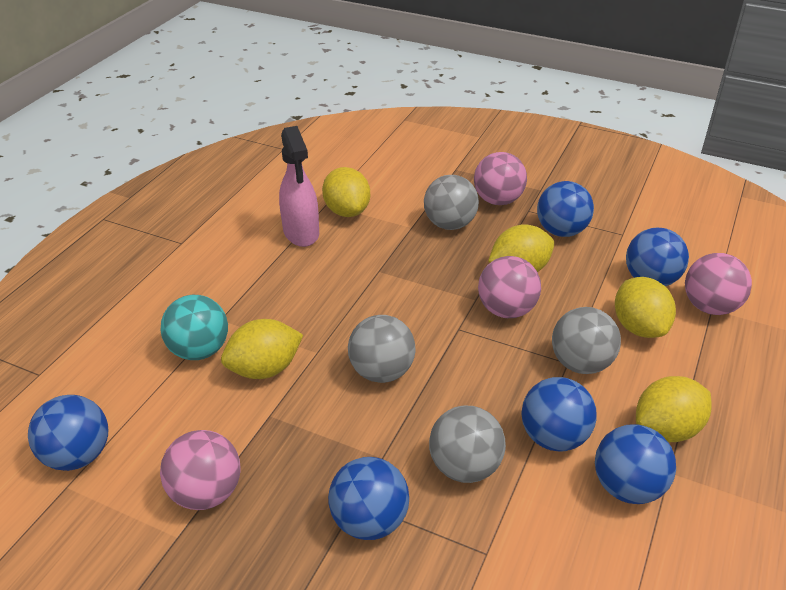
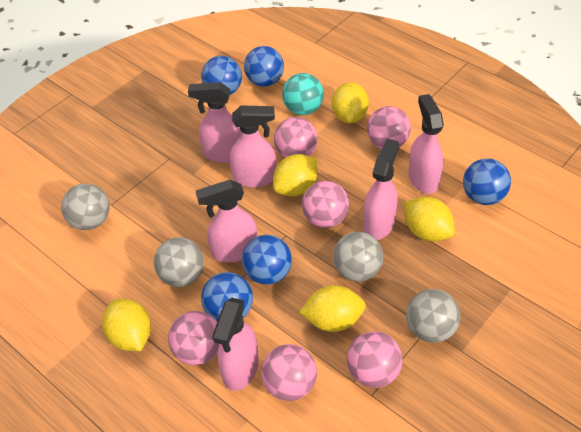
blue ball: 6 -> 5
pink ball: 4 -> 6
pink spray bottle: 1 -> 6

